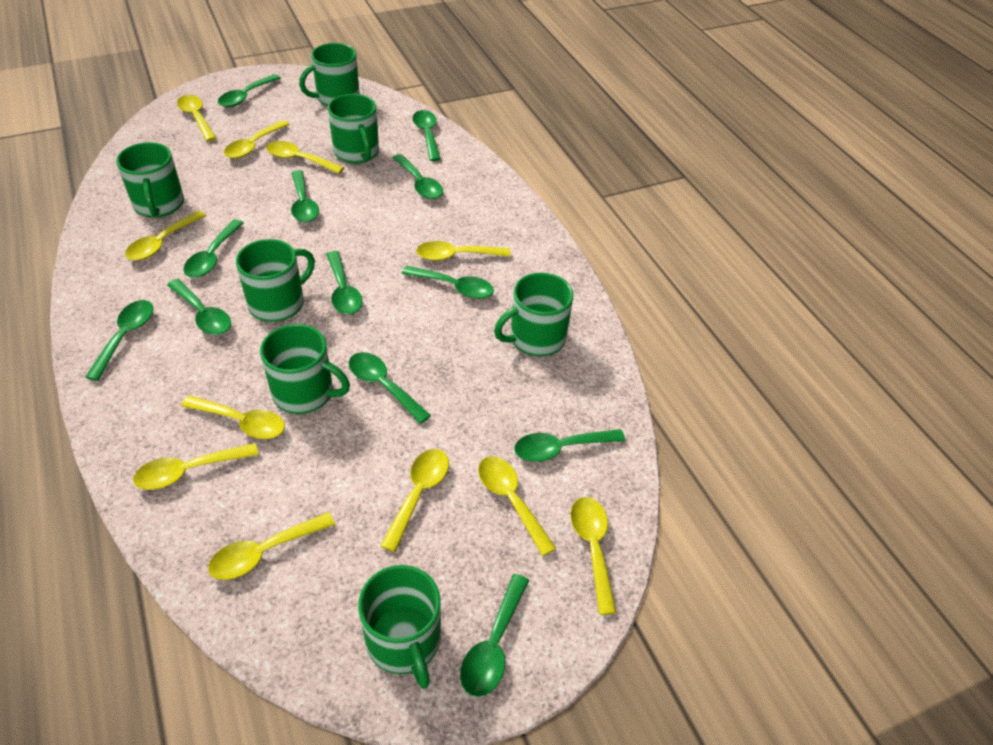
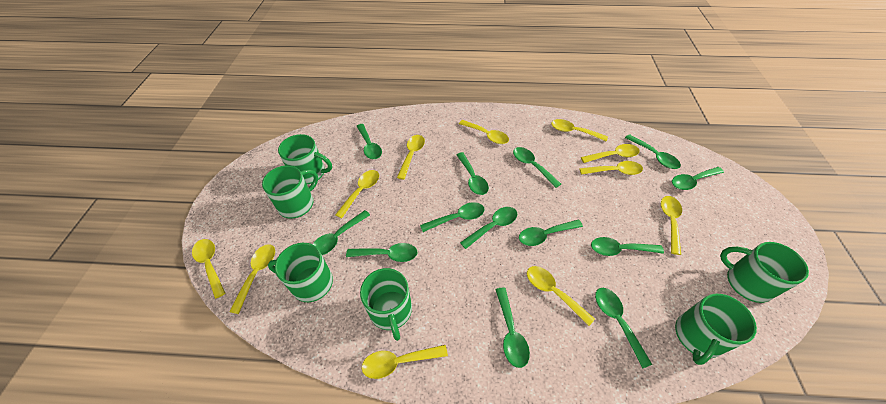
green mug: 7 -> 6
green spoon: 12 -> 13

